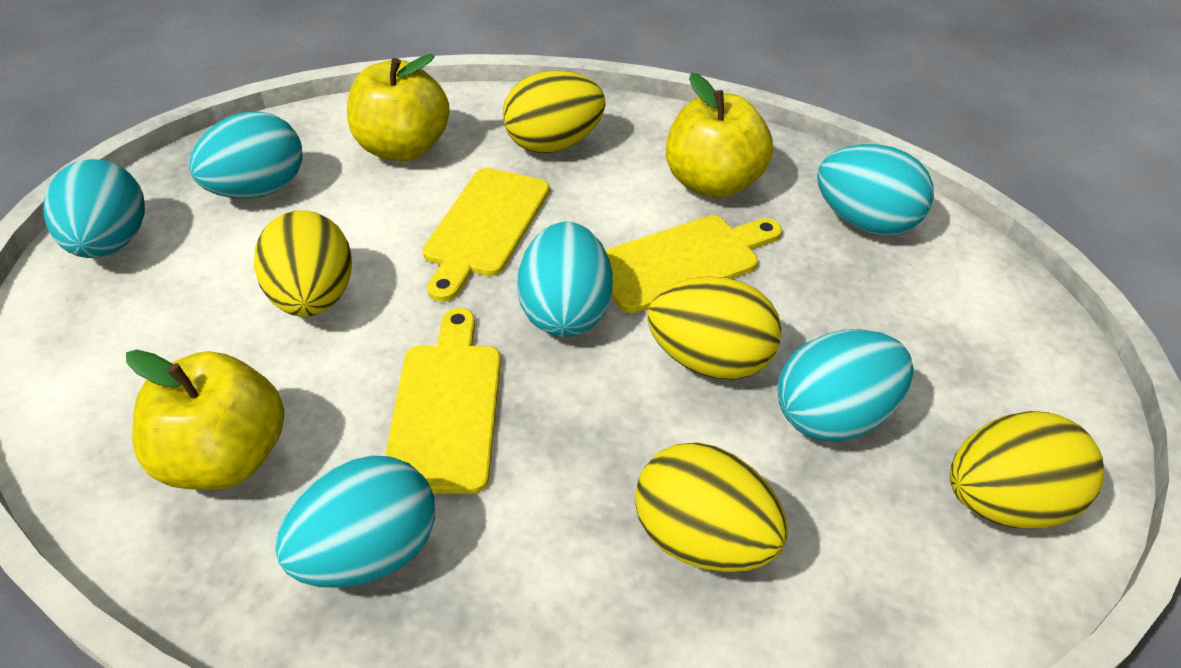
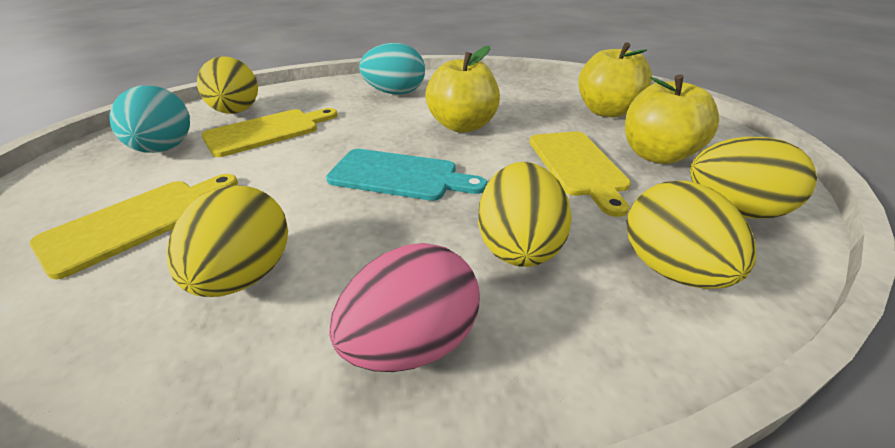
pink egg: 0 -> 1
turquoise cutting board: 0 -> 1
turquoise egg: 6 -> 2

